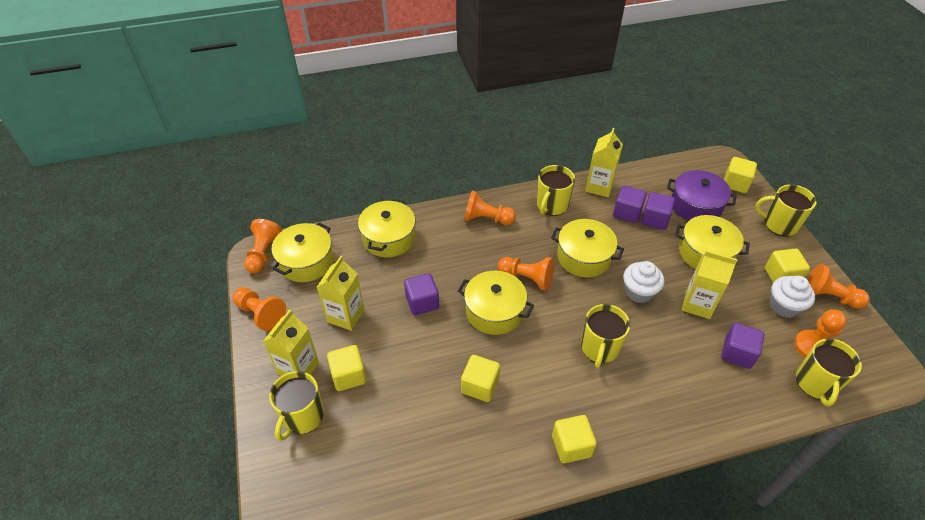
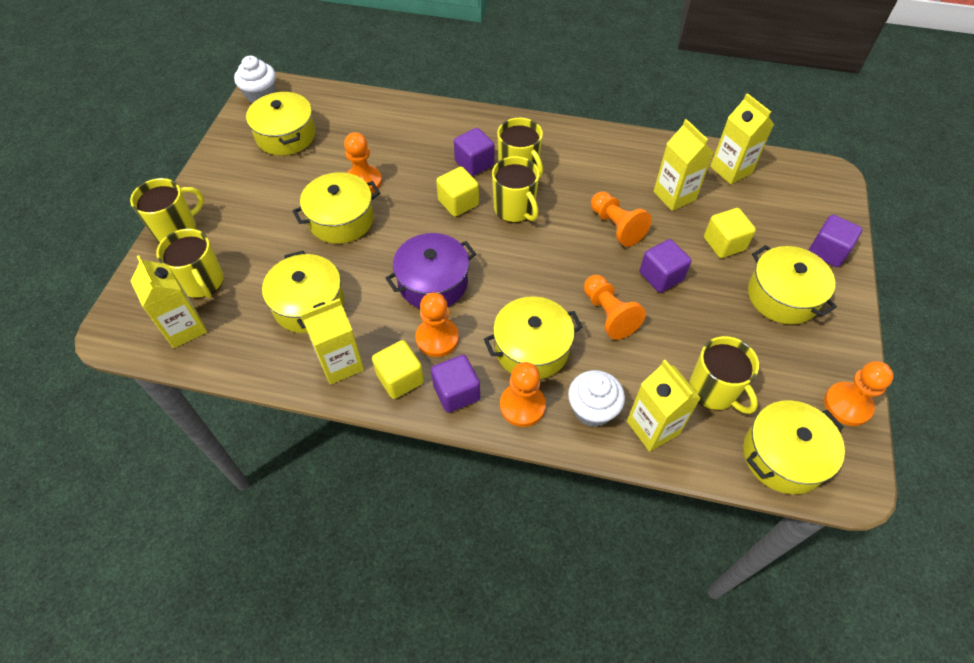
yellow carton: 4 -> 5
yellow cube: 5 -> 3
yellow pot: 5 -> 6

